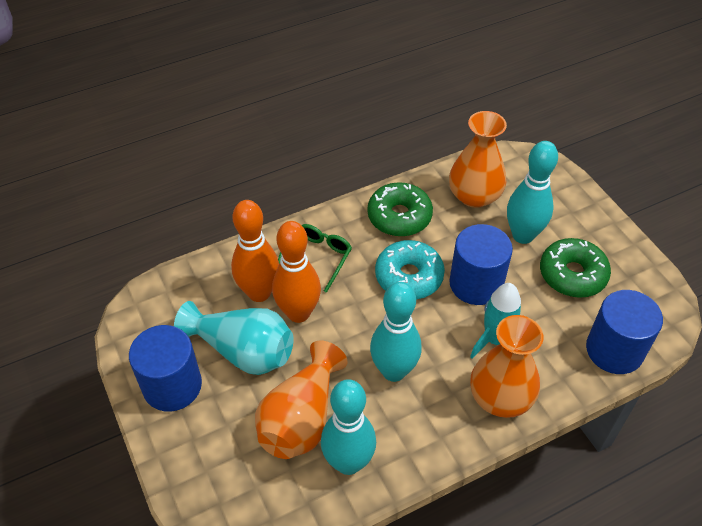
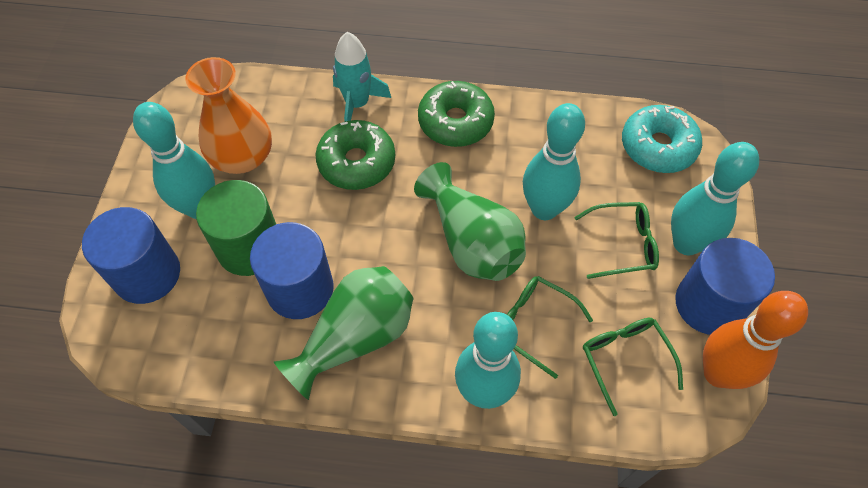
green cylinder: 0 -> 1
green glasses: 1 -> 3
green vase: 0 -> 2
orange bowling pin: 2 -> 1
orange vase: 3 -> 1
turquoise bowling pin: 3 -> 4
turquoise vase: 1 -> 0

